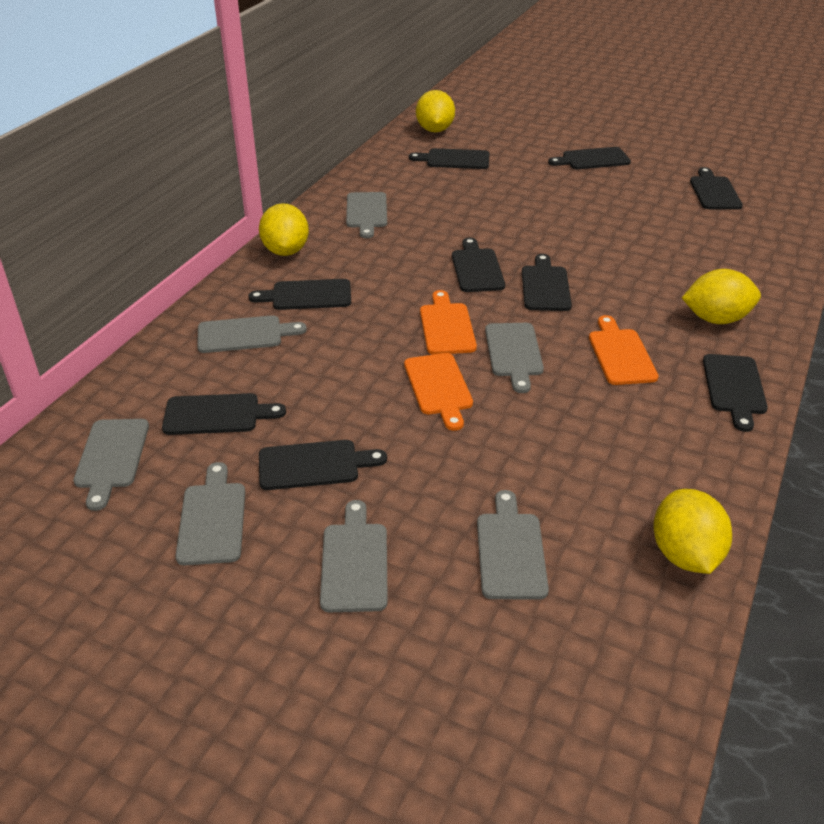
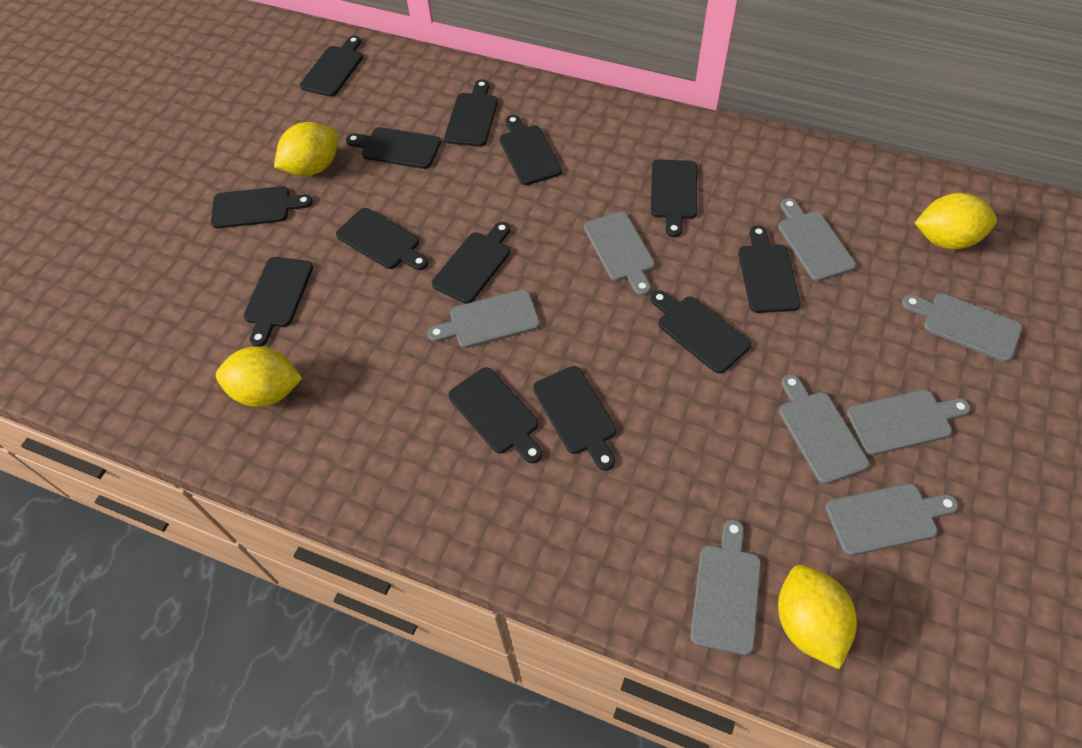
black cutting board: 9 -> 13
grey cutting board: 7 -> 8
orange cutting board: 3 -> 0

